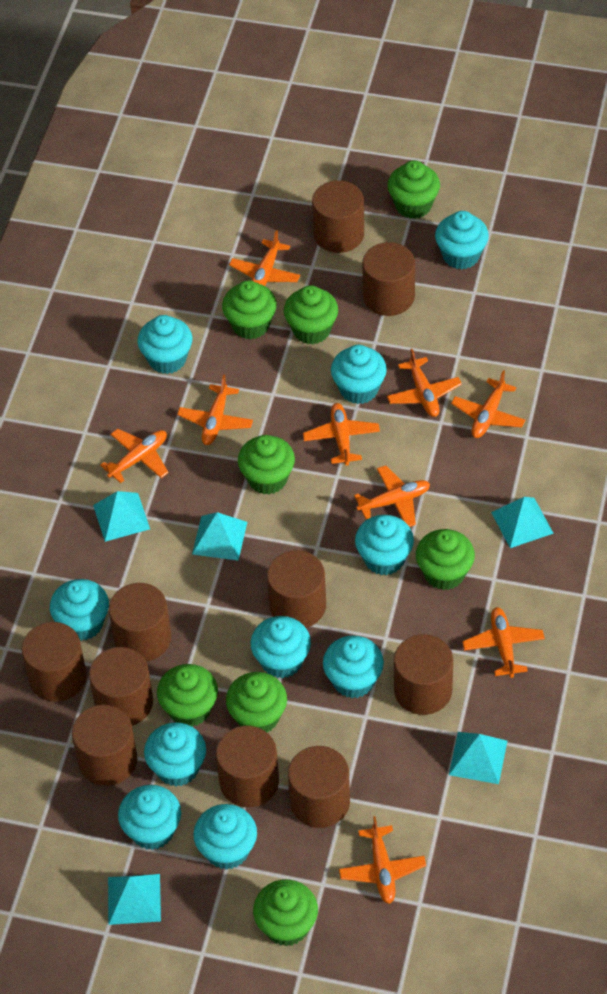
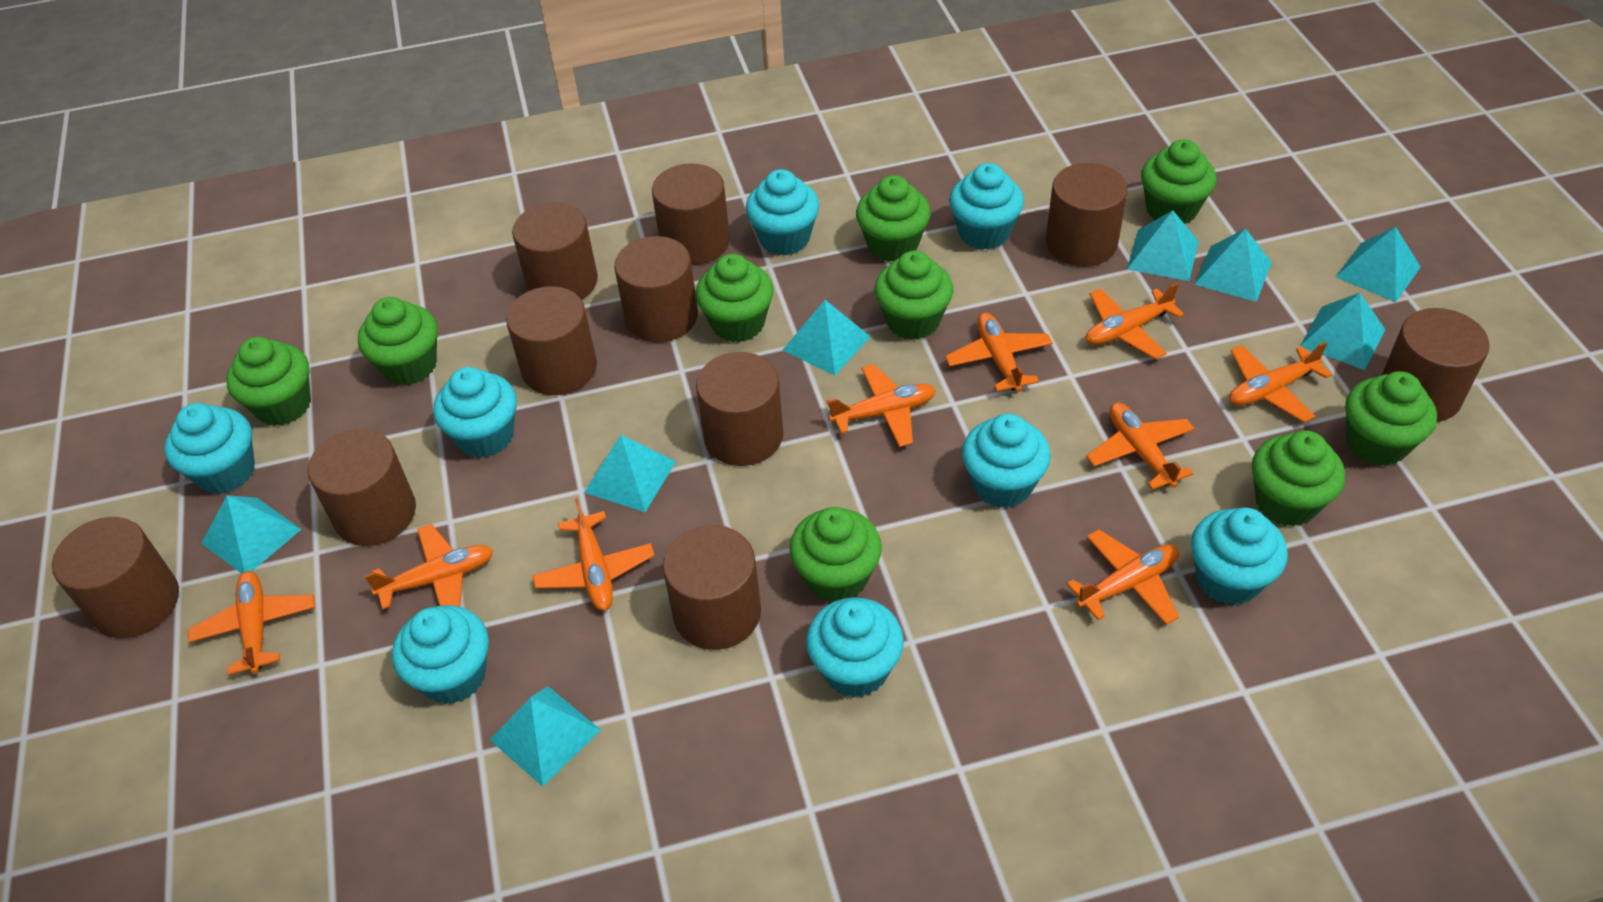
green cupcake: 8 -> 9
turquoise cupcake: 10 -> 8
turquoise pyramid: 5 -> 8

